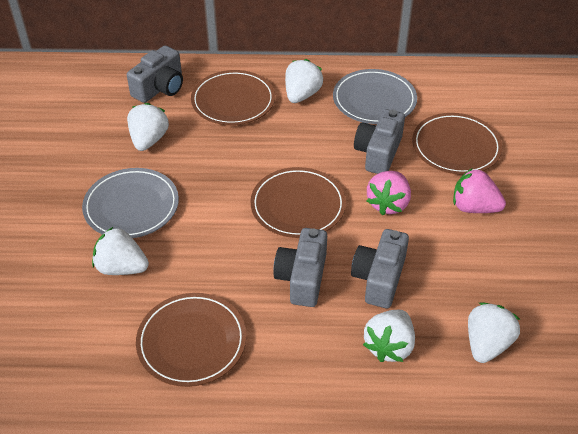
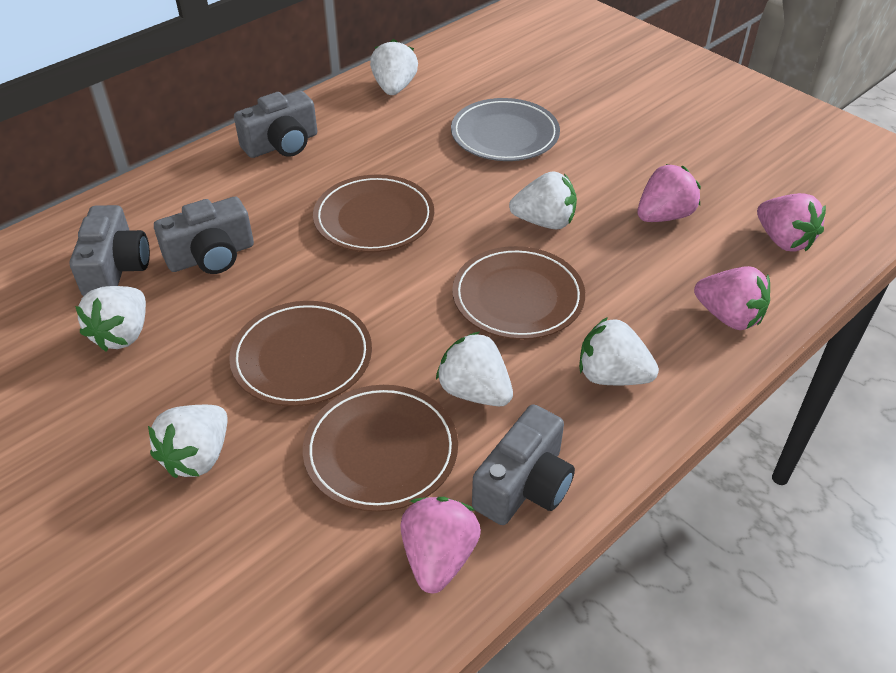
grey plate: 2 -> 1
pink strawberry: 2 -> 4
white strawberry: 5 -> 6

